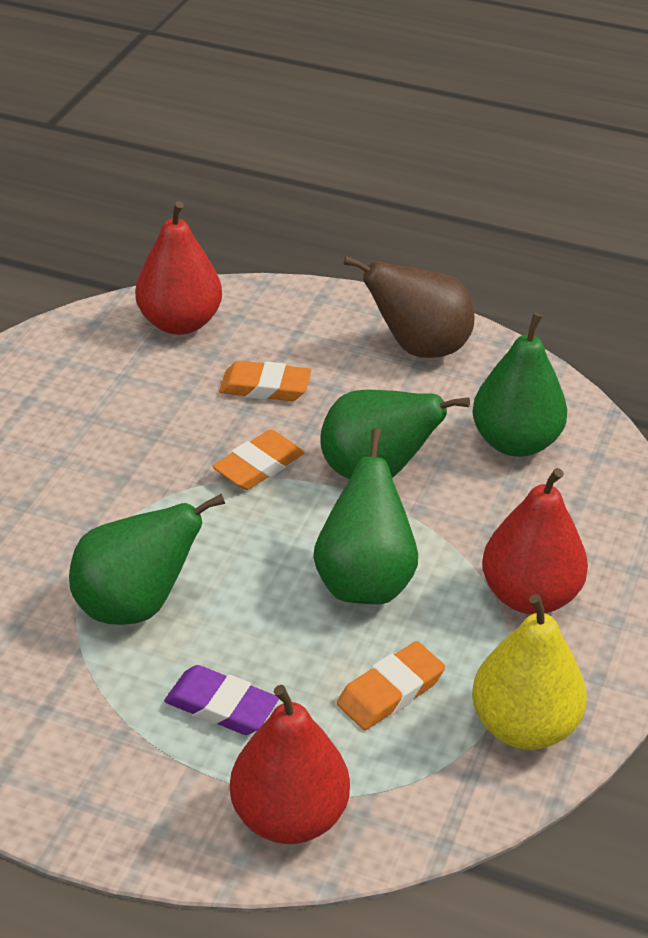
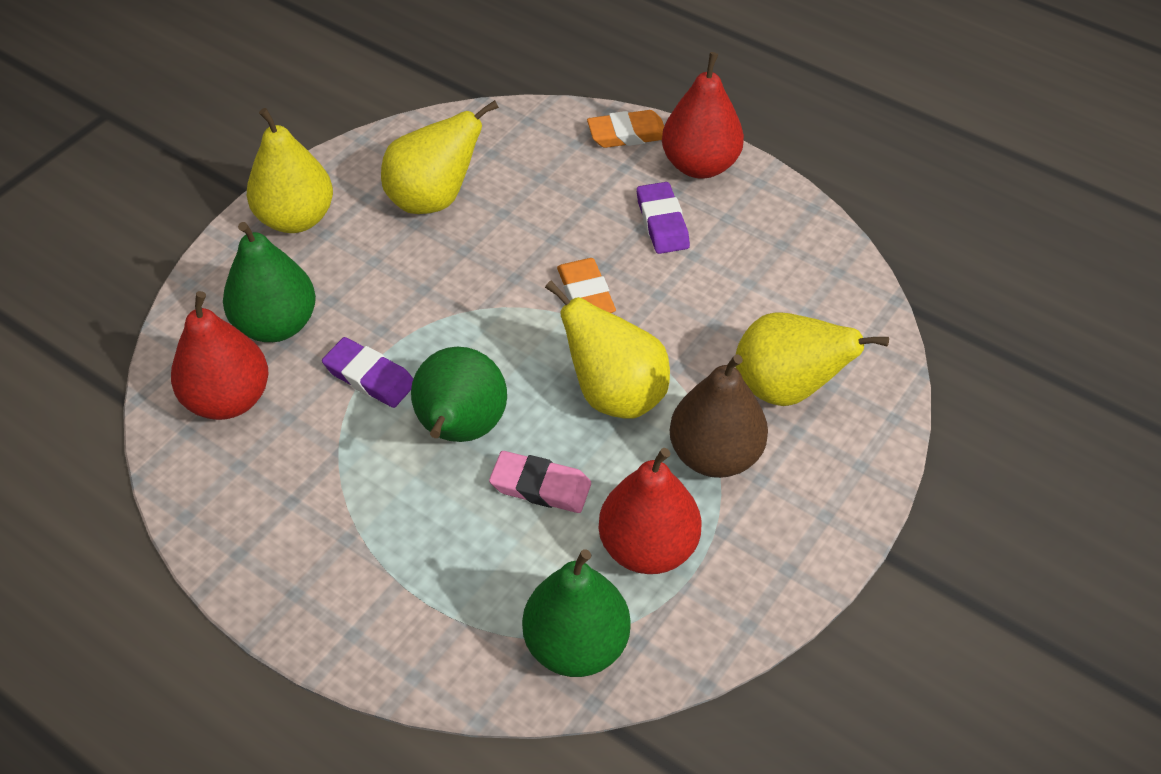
green pear: 4 -> 3
orange eraser: 3 -> 2
pink eraser: 0 -> 1
purple eraser: 1 -> 2
yellow pear: 1 -> 4

